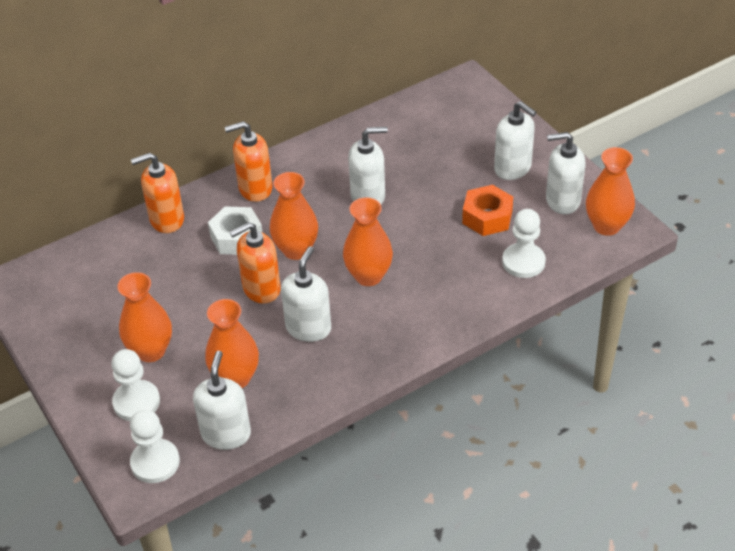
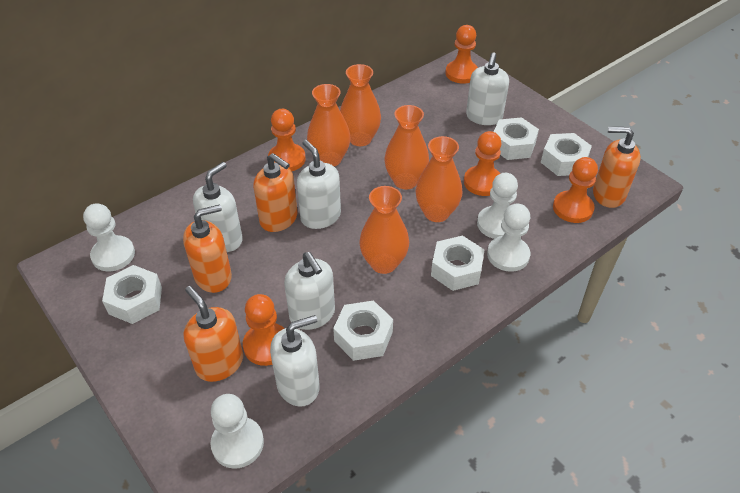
orange nut: 1 -> 0
orange pawn: 0 -> 5
orange soap dispenser: 3 -> 4
white nut: 1 -> 5
white pawn: 3 -> 4

